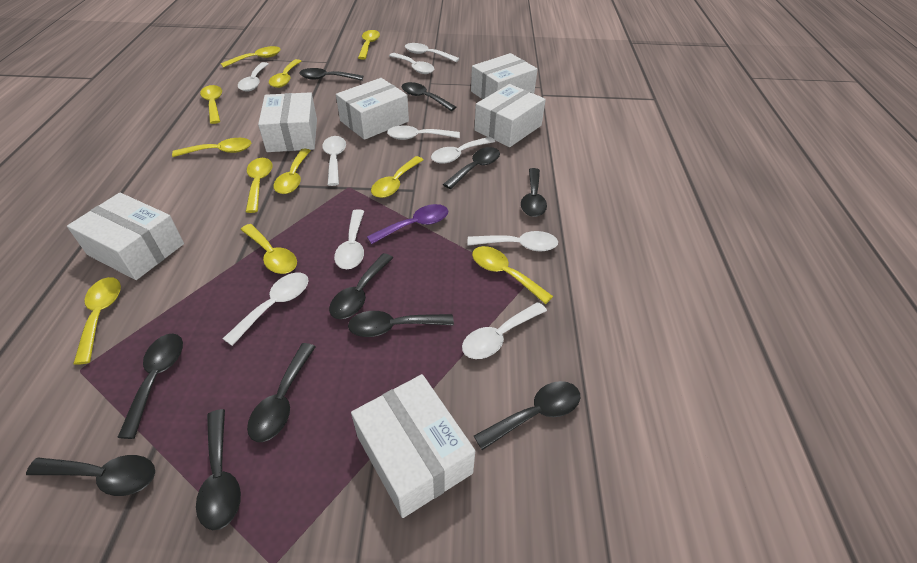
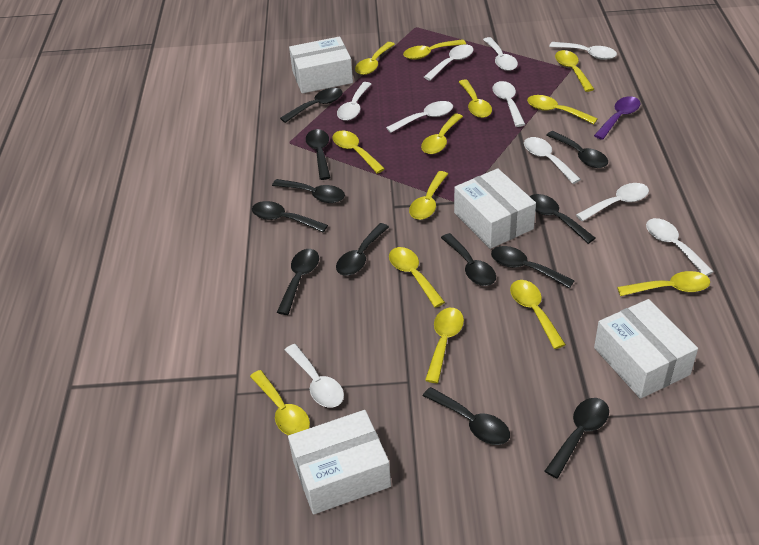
black spoon: 11 -> 12
white box: 6 -> 4
yellow spoon: 11 -> 13

